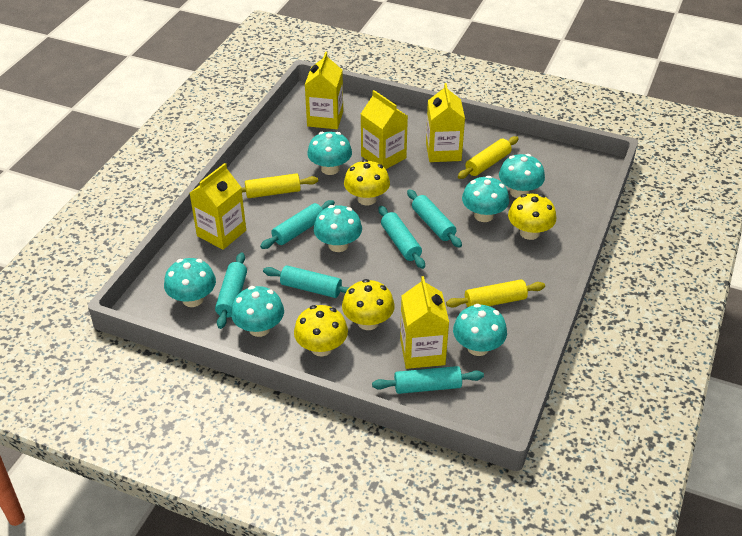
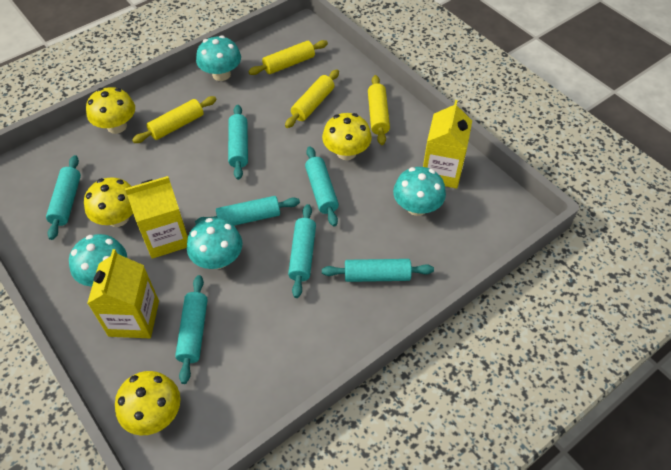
turquoise mushroom: 7 -> 4
turquoise rolling pin: 6 -> 7
yellow carton: 5 -> 3
yellow rolling pin: 3 -> 4

